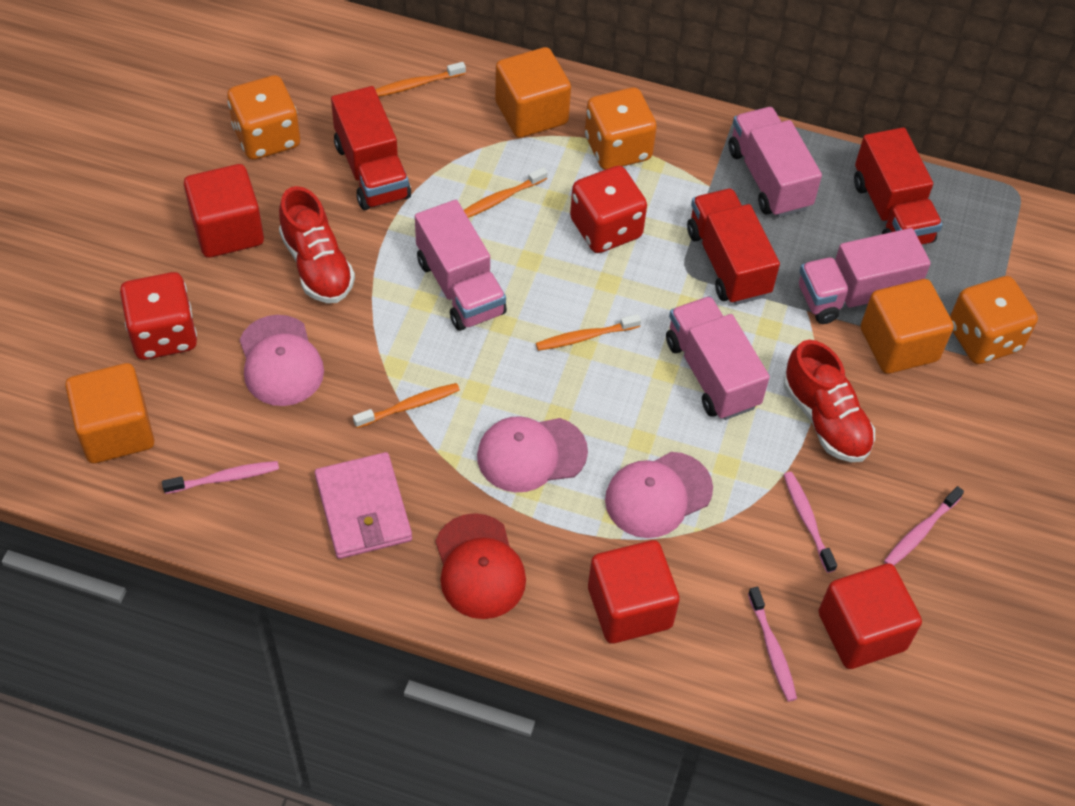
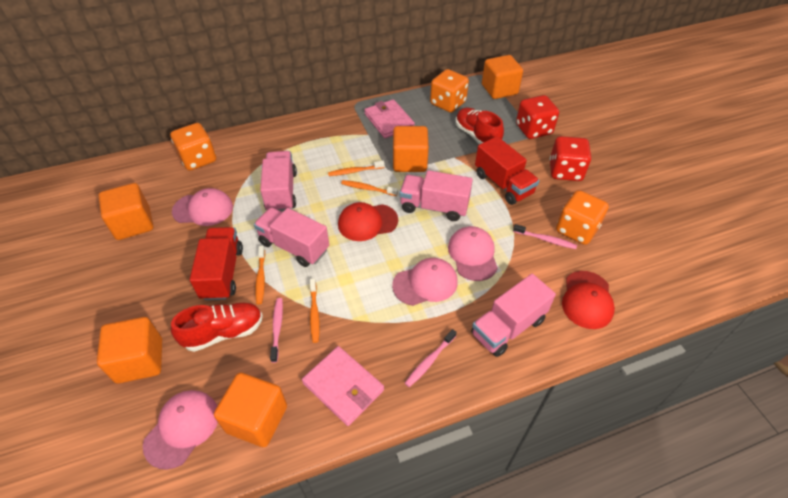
orange cube: 3 -> 5
pink cap: 3 -> 4
pink toothbrush: 4 -> 3
pink wallet: 1 -> 2
red cap: 1 -> 2
red cube: 3 -> 0
red truck: 3 -> 2

